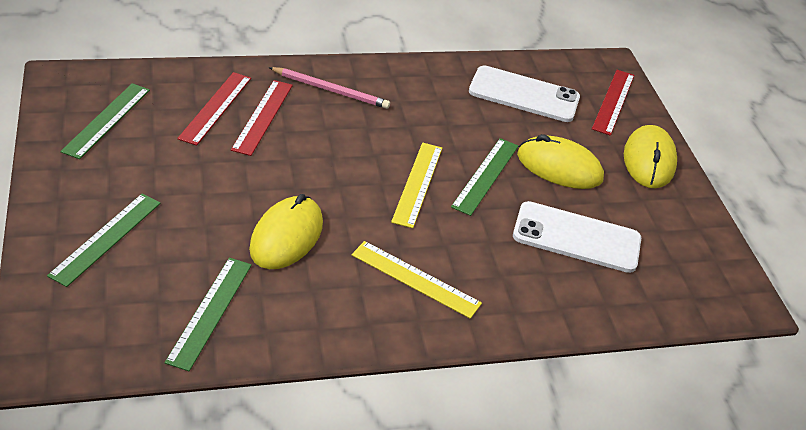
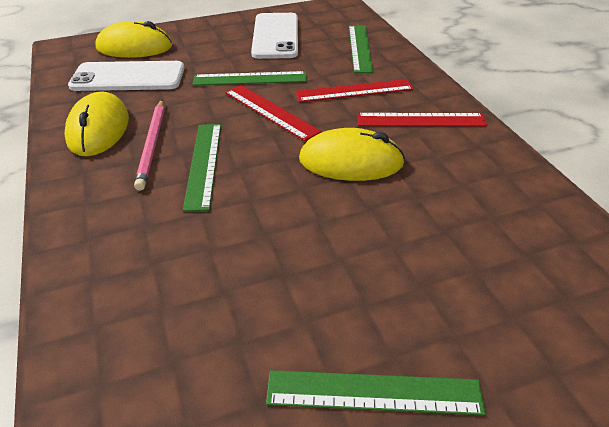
yellow ruler: 2 -> 0

